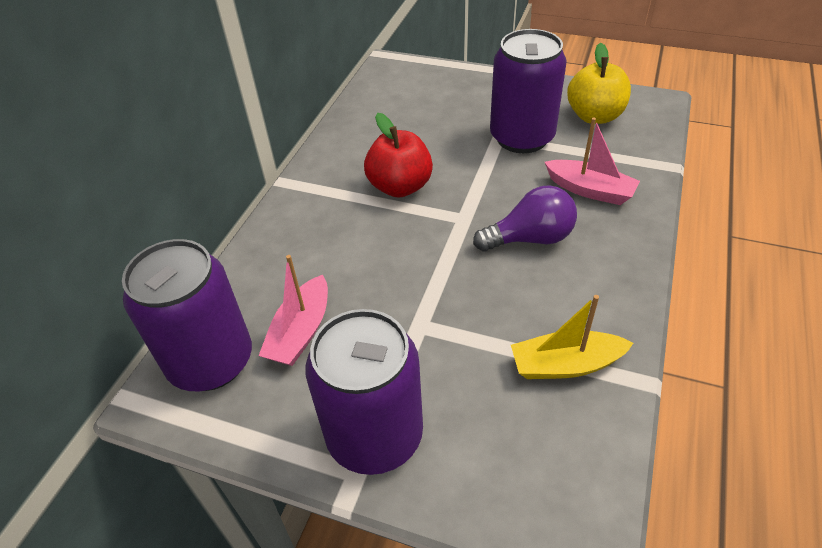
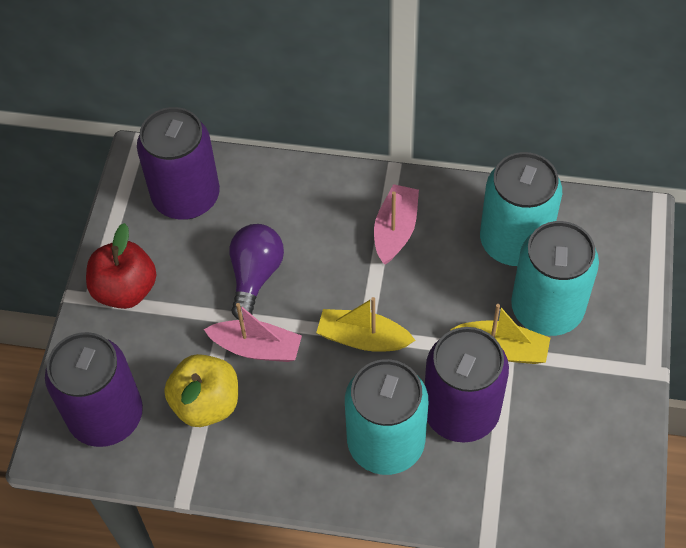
turquoise can: 0 -> 3
yellow boat: 1 -> 2

